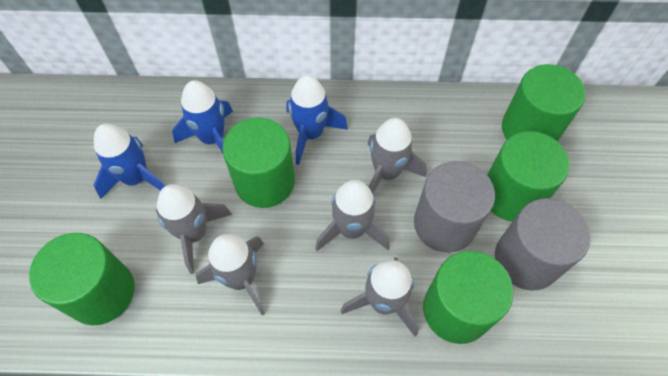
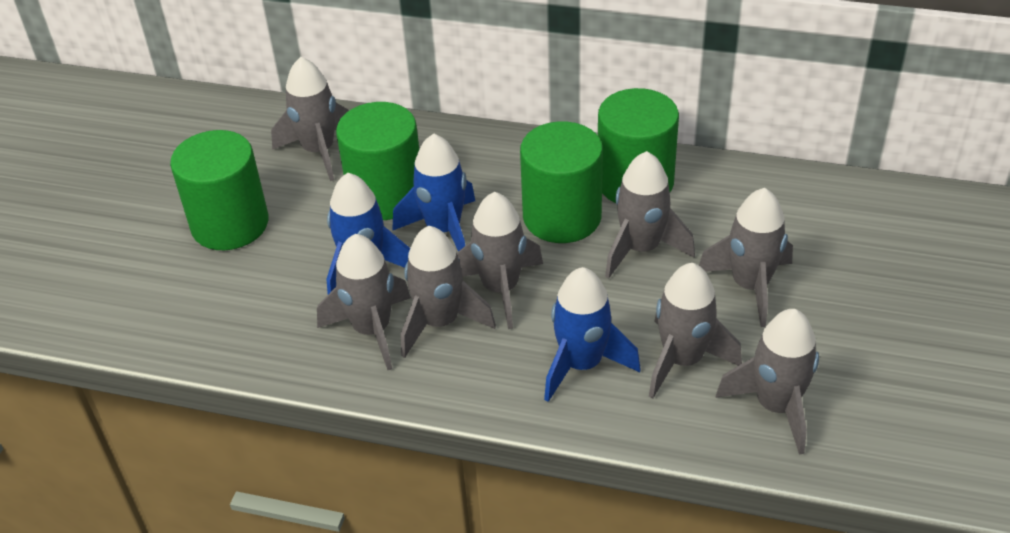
green cylinder: 5 -> 4
grey cylinder: 2 -> 0
grey rocket: 5 -> 8

